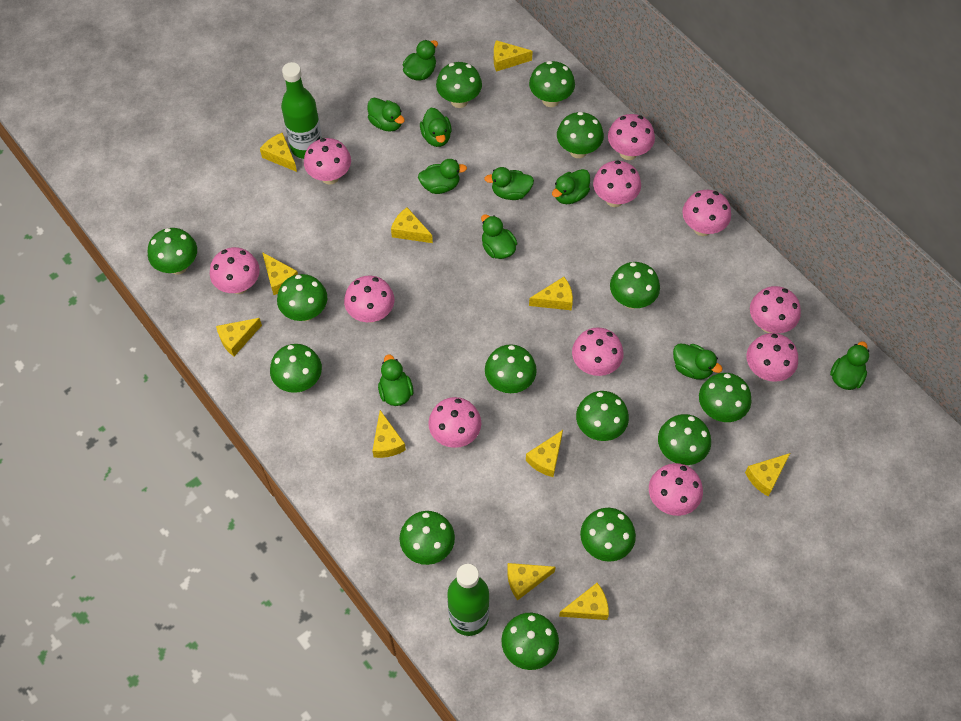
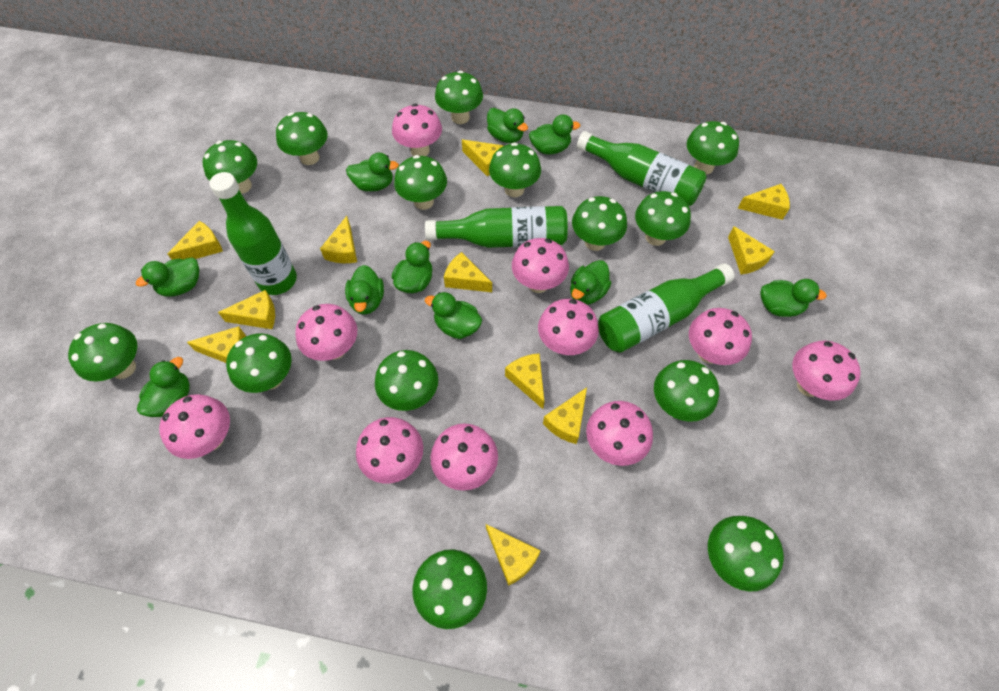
green bottle: 2 -> 4
pink mushroom: 11 -> 10

